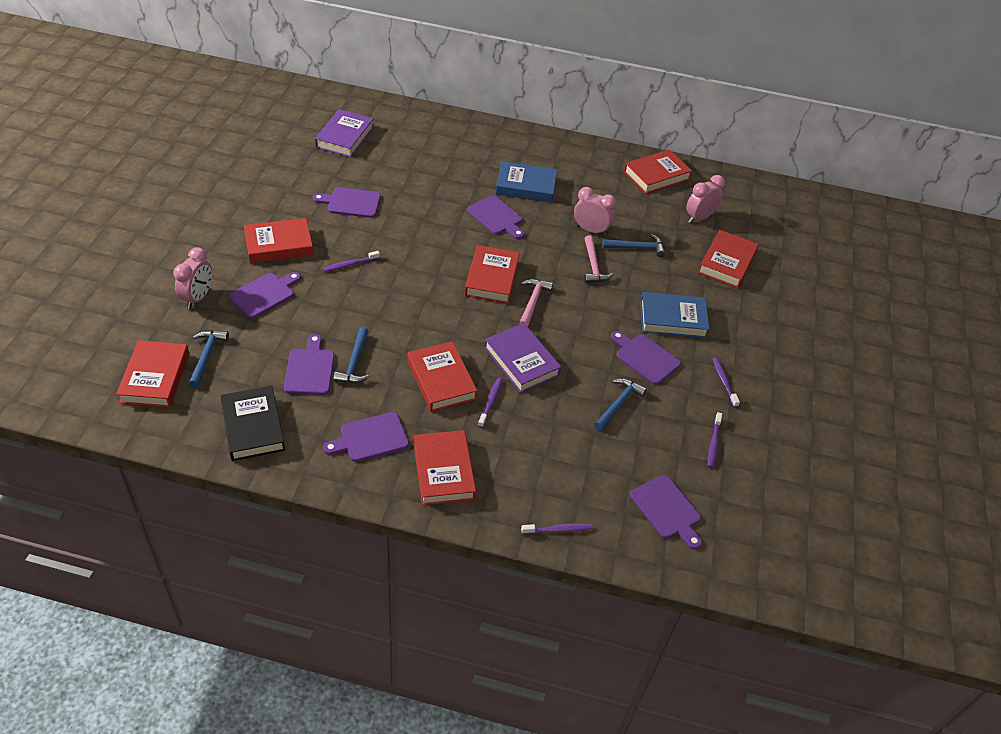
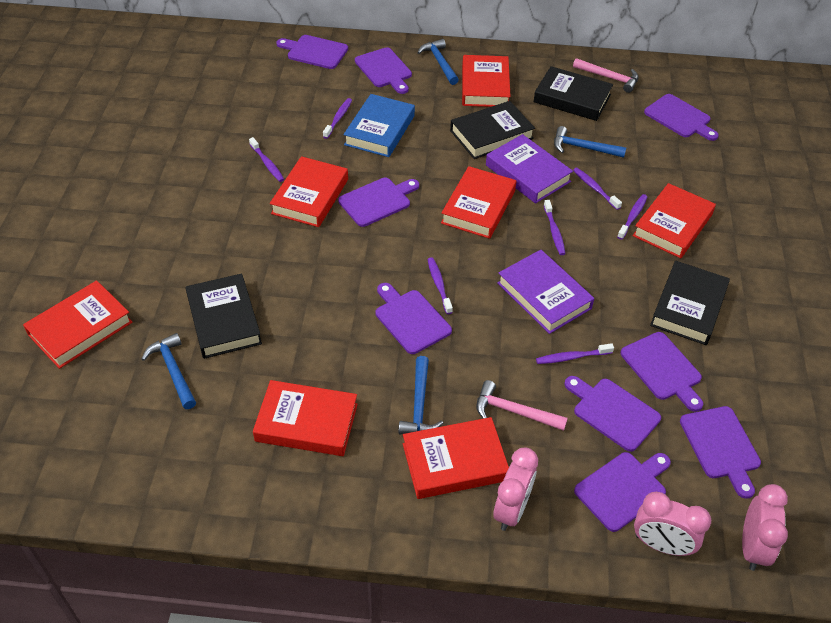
black book: 1 -> 4
blue book: 2 -> 1
purple cutting board: 7 -> 9
purple toothbrush: 5 -> 7

